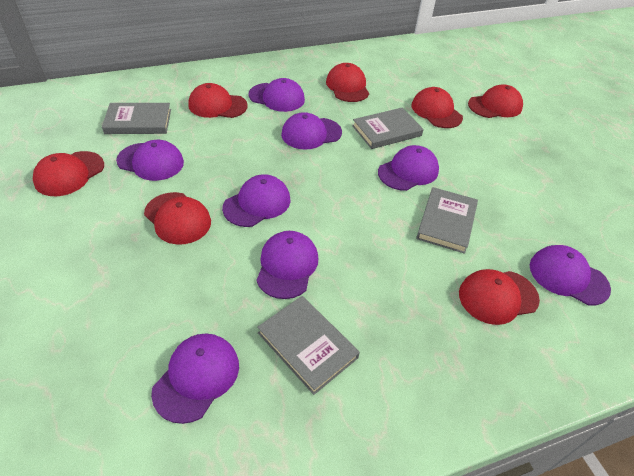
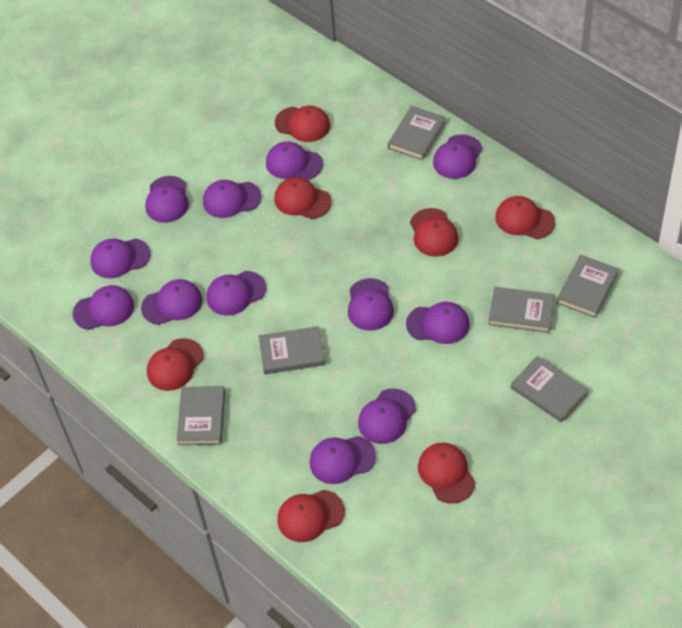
grey book: 4 -> 6
purple cap: 8 -> 12

